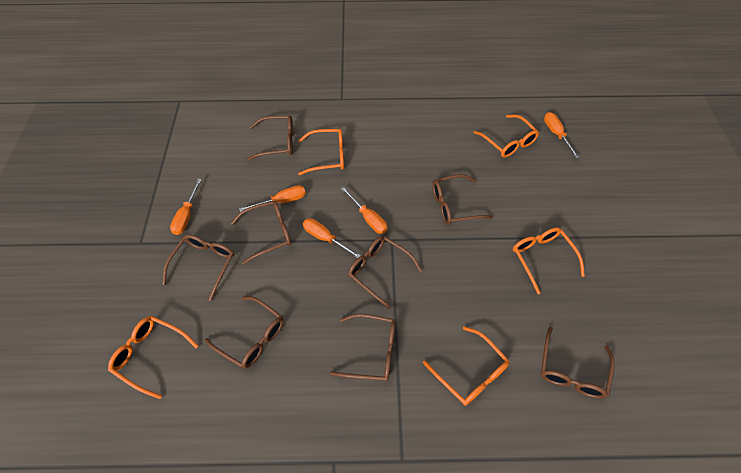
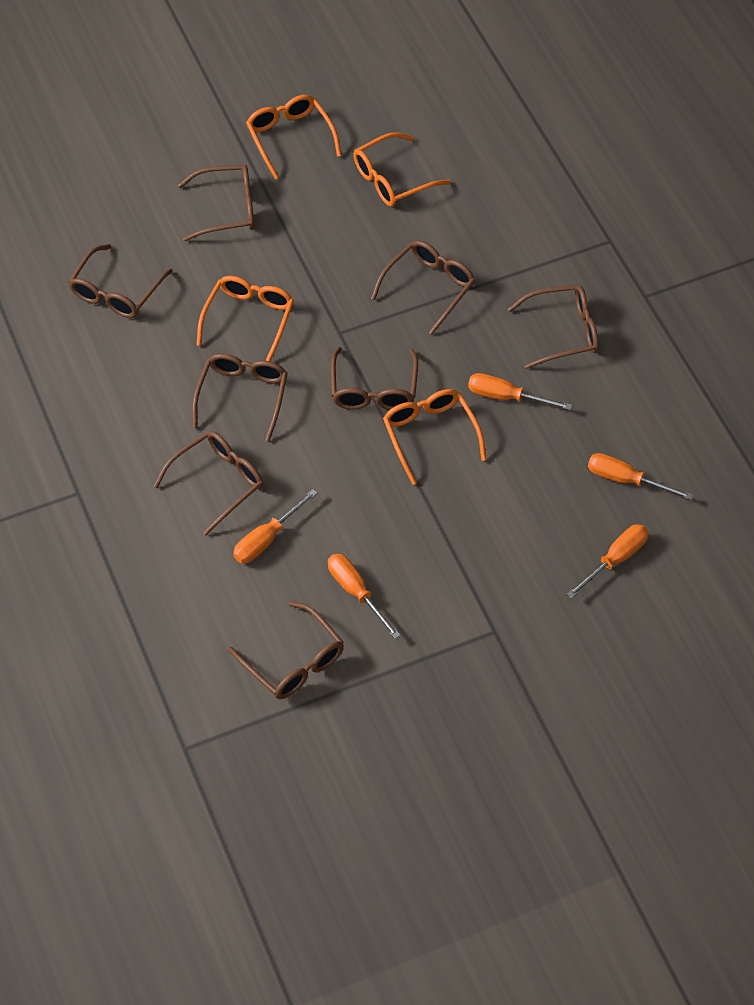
orange glasses: 5 -> 4

